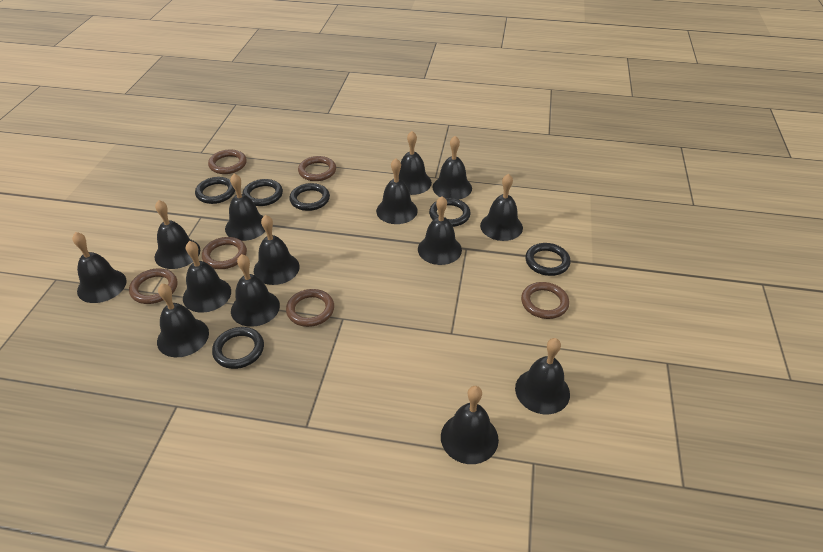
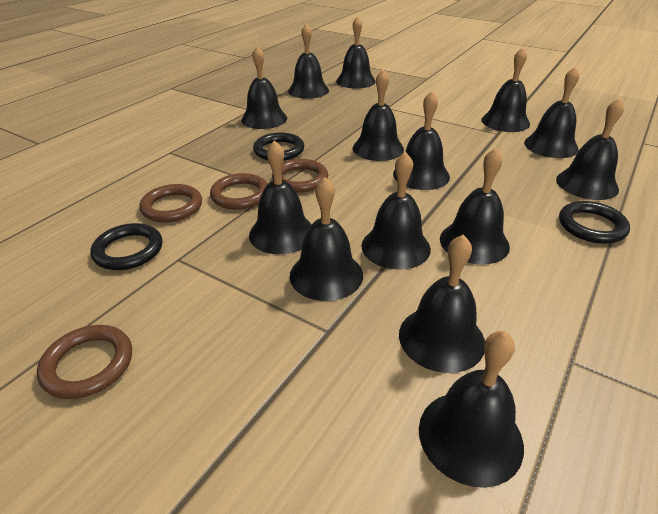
black ring: 6 -> 3
brown ring: 6 -> 4

